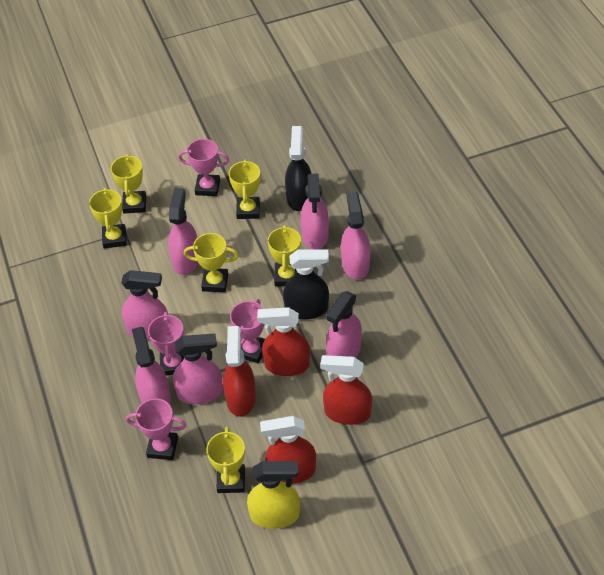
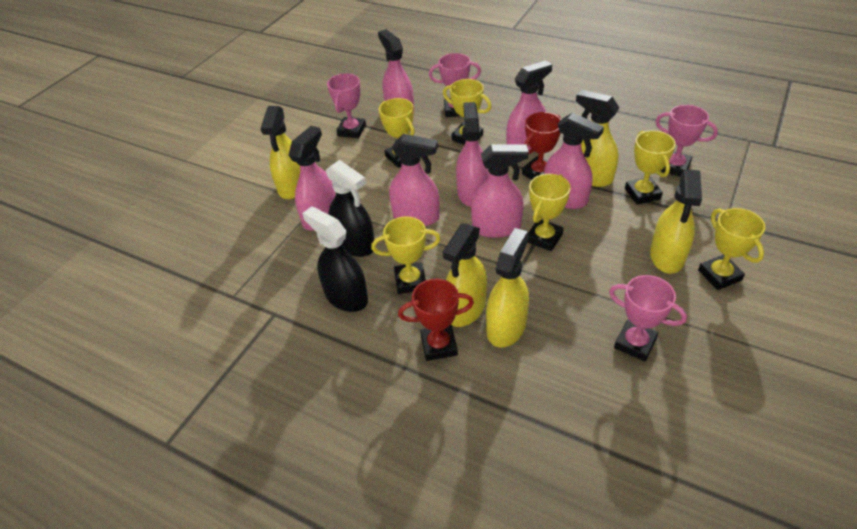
red spray bottle: 4 -> 0
red trophy: 0 -> 2
yellow spray bottle: 1 -> 5

